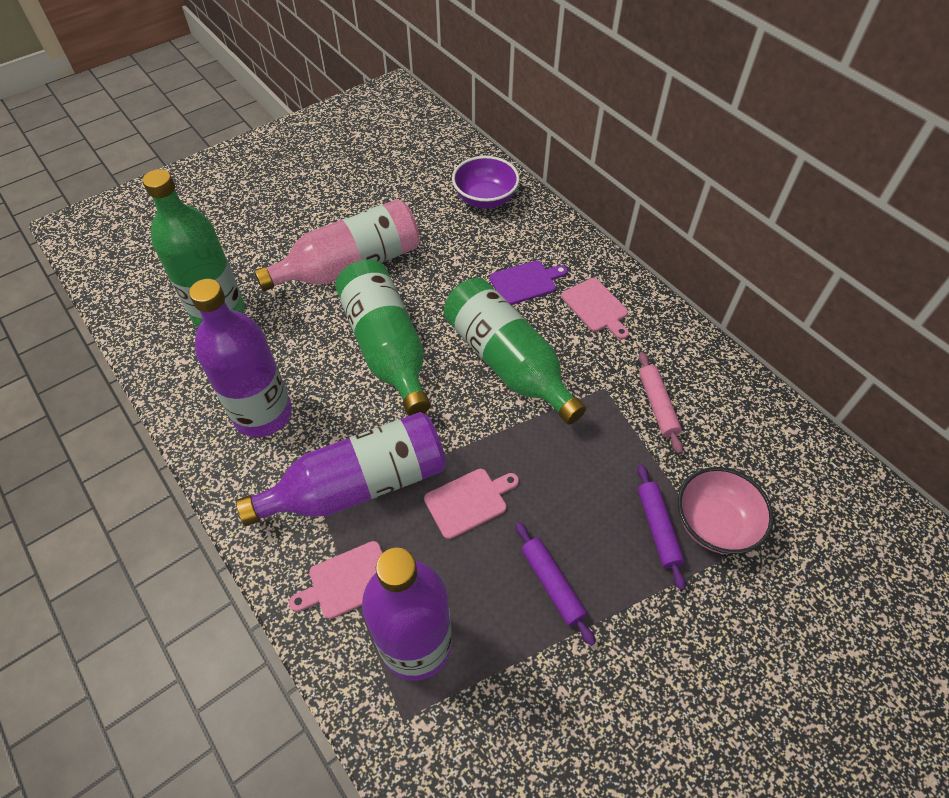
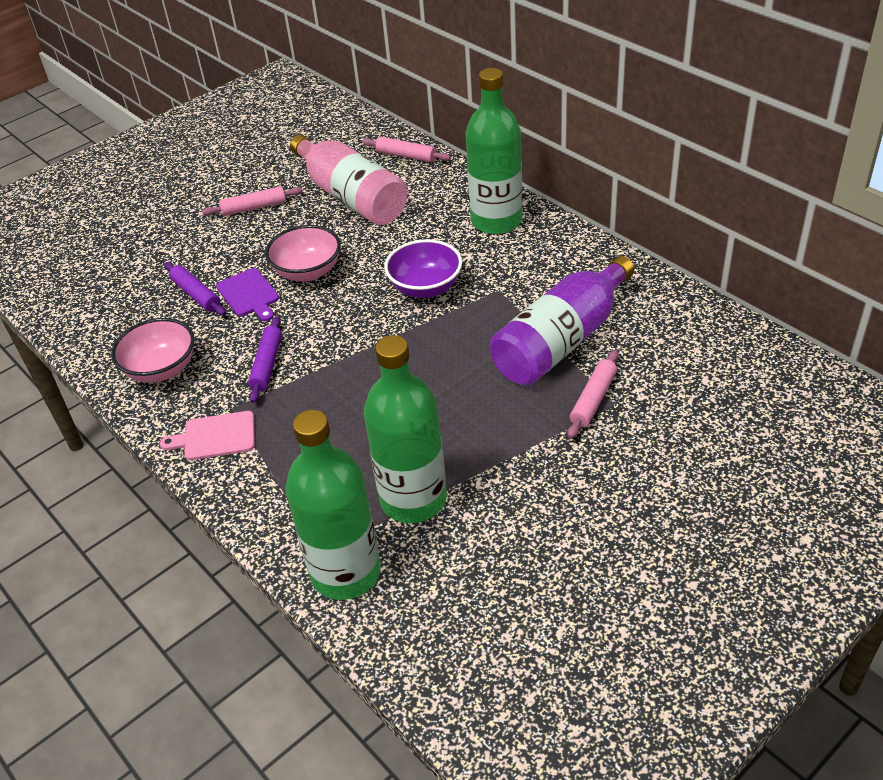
pink bowl: 1 -> 2
pink cutting board: 3 -> 1
pink rolling pin: 1 -> 3
purple bottle: 3 -> 1

